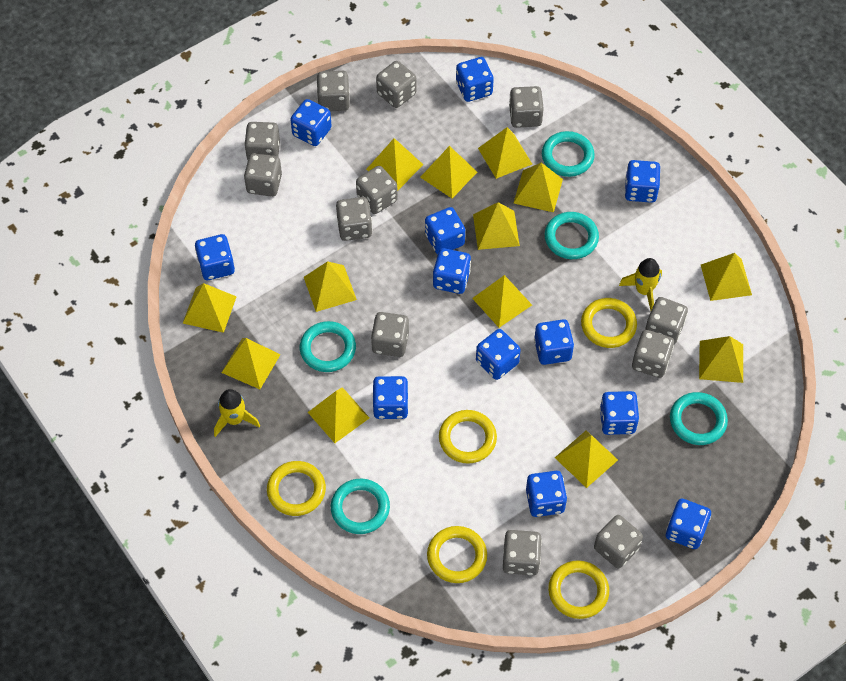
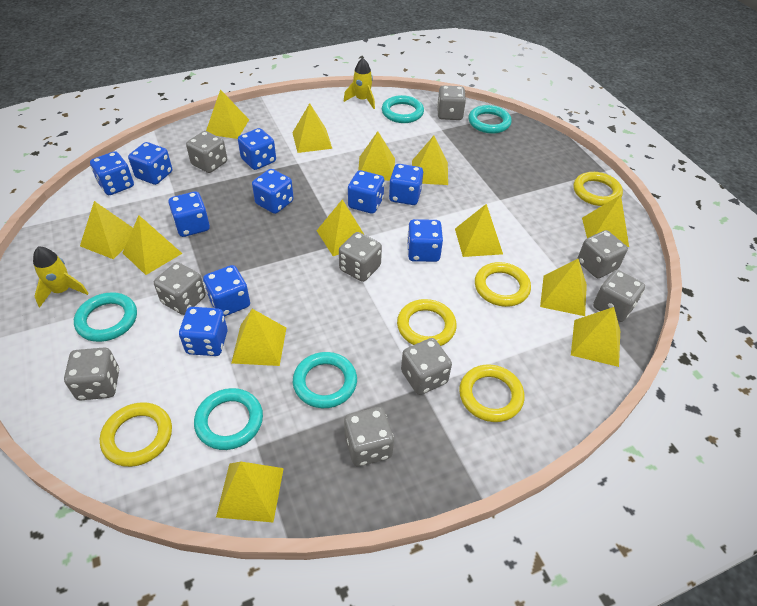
blue dice: 12 -> 10
grey dice: 12 -> 9

